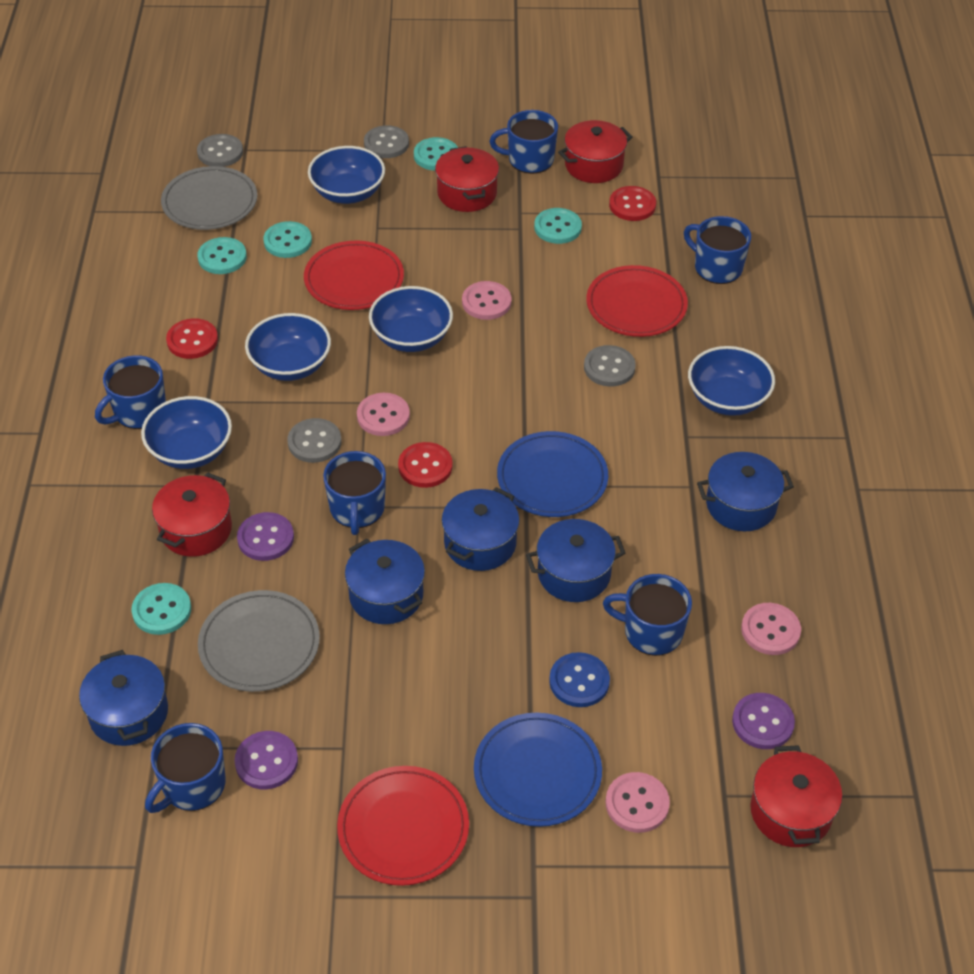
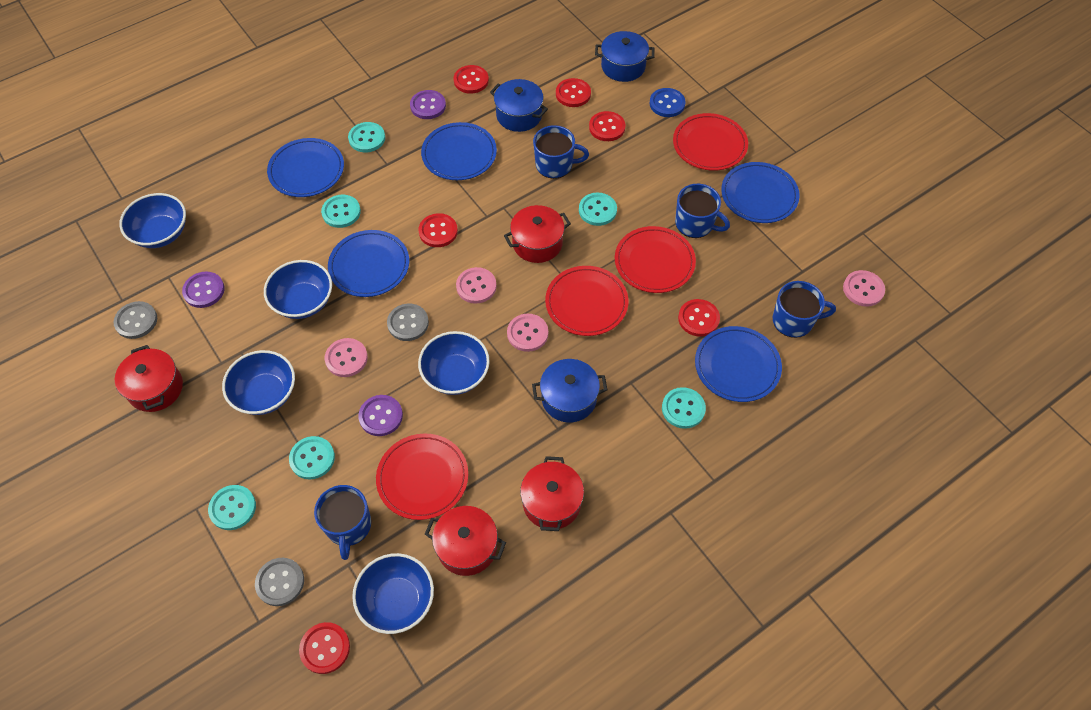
blue mug: 6 -> 4
blue plate: 2 -> 5
blue pot: 5 -> 3
grey button: 4 -> 3
grey plate: 2 -> 0
red button: 3 -> 6
red plate: 3 -> 4
turquoise button: 5 -> 6

